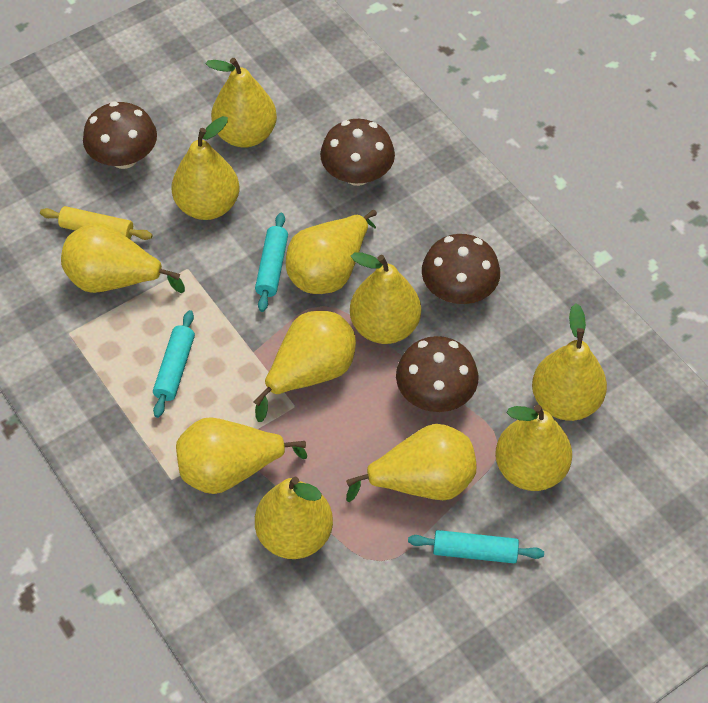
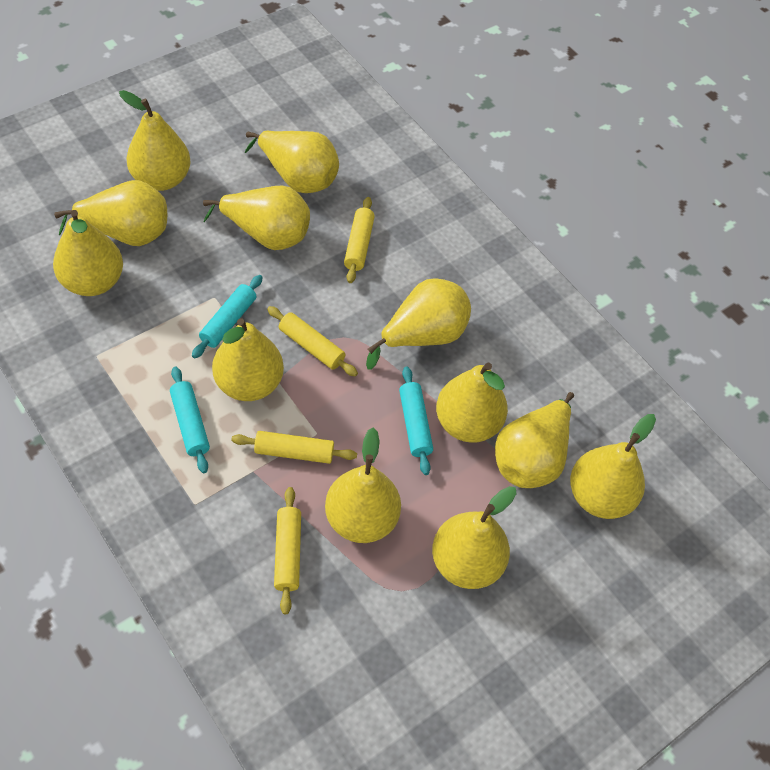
brown mushroom: 4 -> 0
yellow pear: 11 -> 12
yellow rolling pin: 1 -> 4

